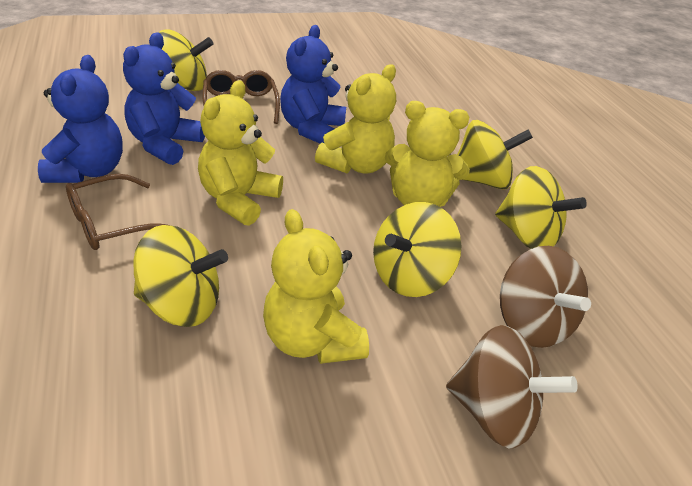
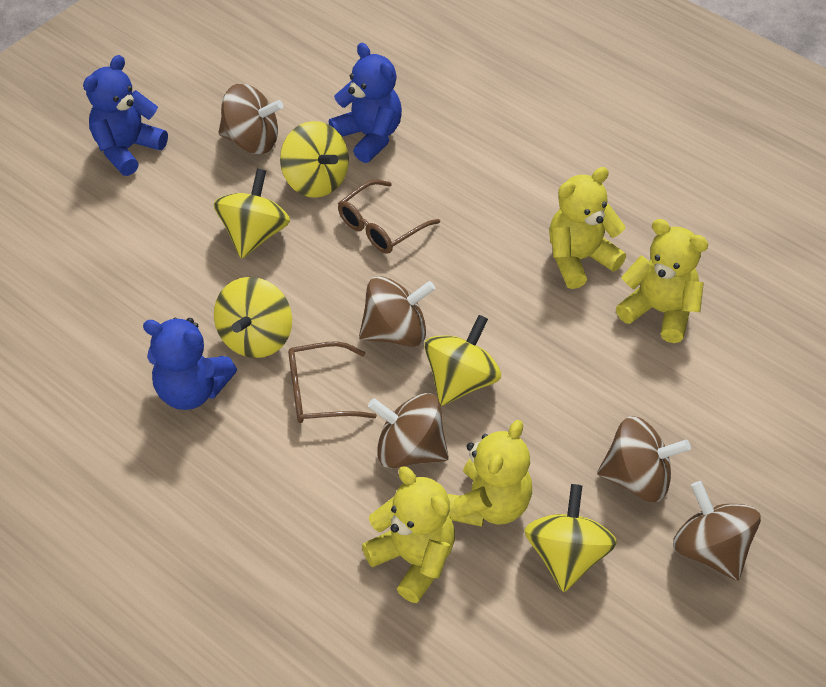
brown spinning top: 2 -> 5

